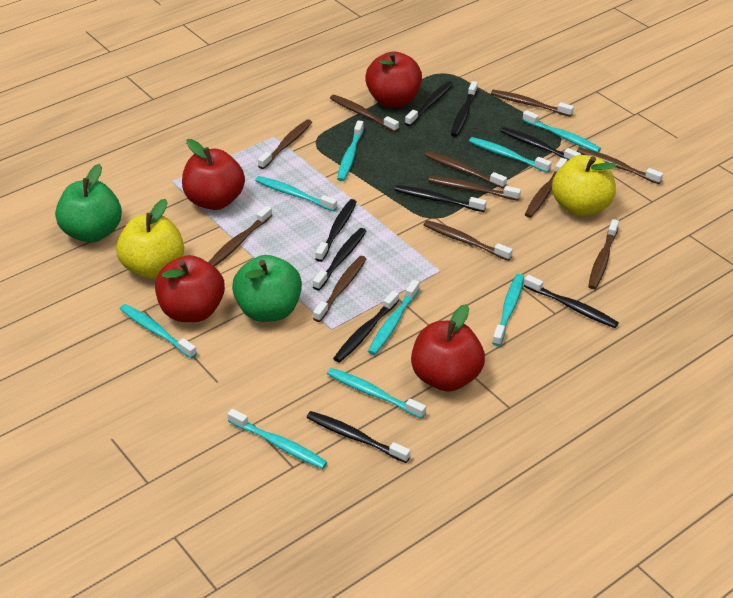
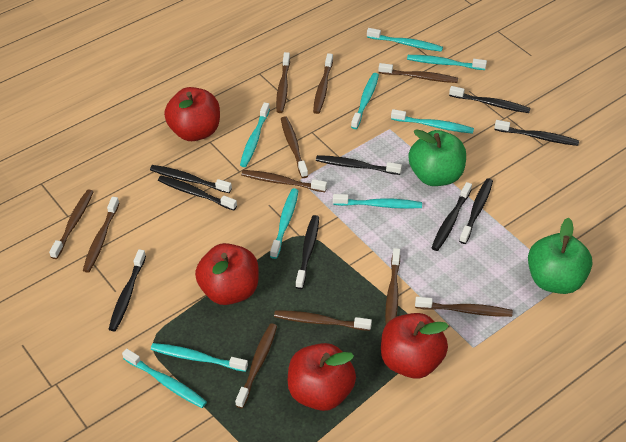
yellow apple: 2 -> 0

